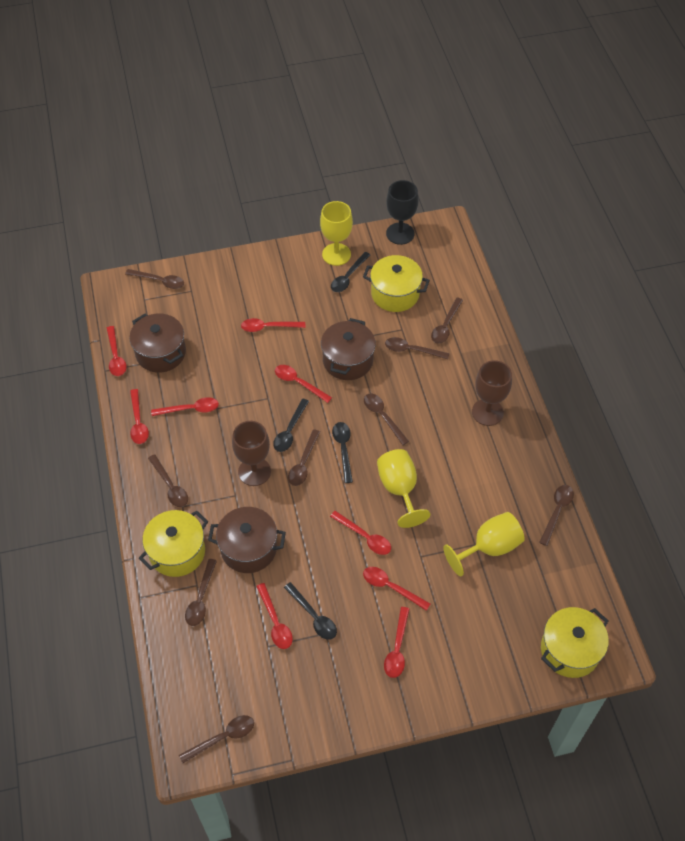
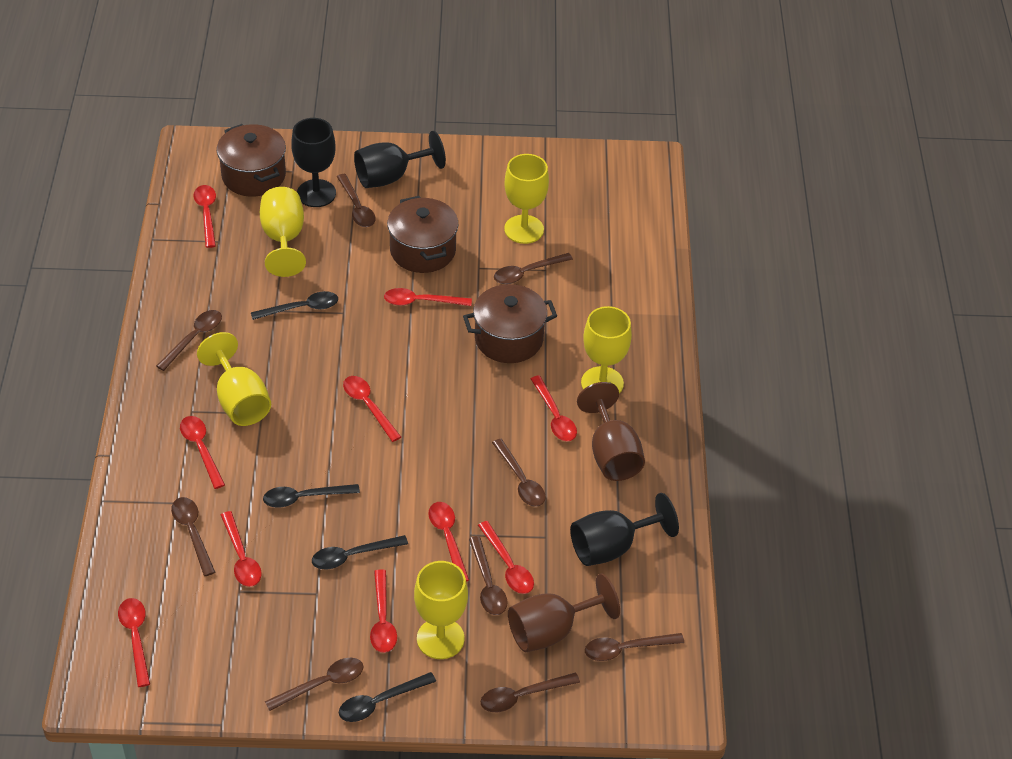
black goblet: 1 -> 3
red spoon: 9 -> 10
yellow goblet: 3 -> 5
yellow pot: 3 -> 0

